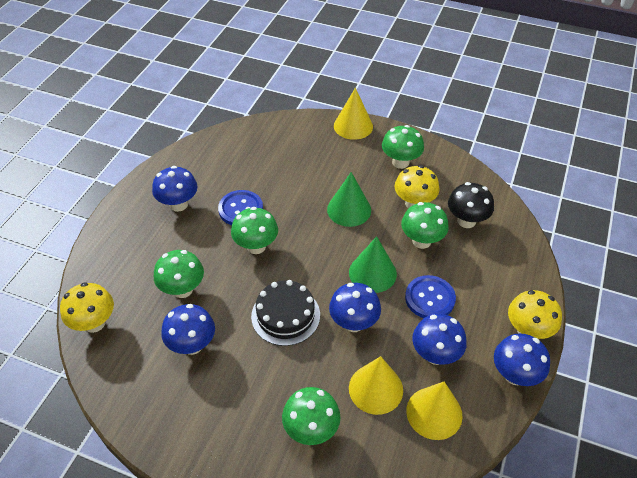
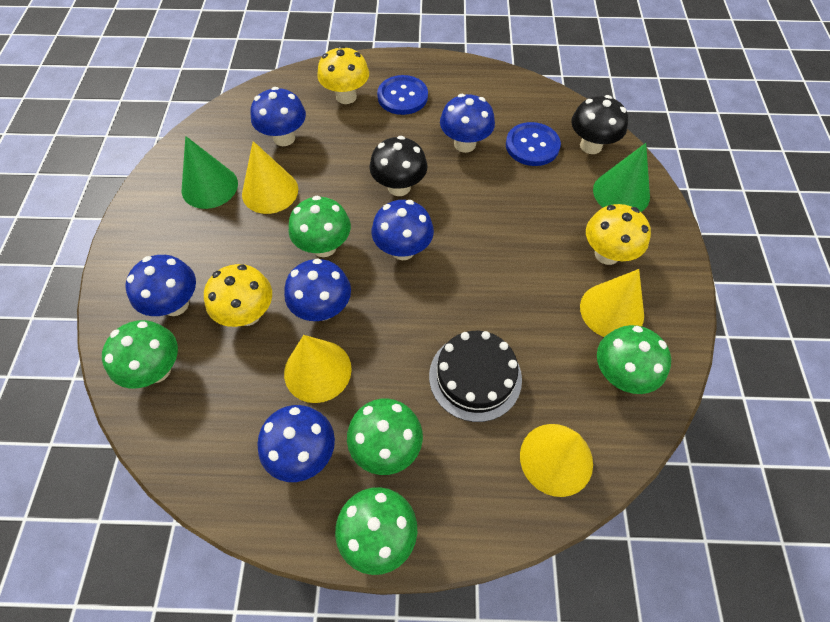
black mushroom: 1 -> 2
blue mushroom: 5 -> 6
yellow cone: 3 -> 4

